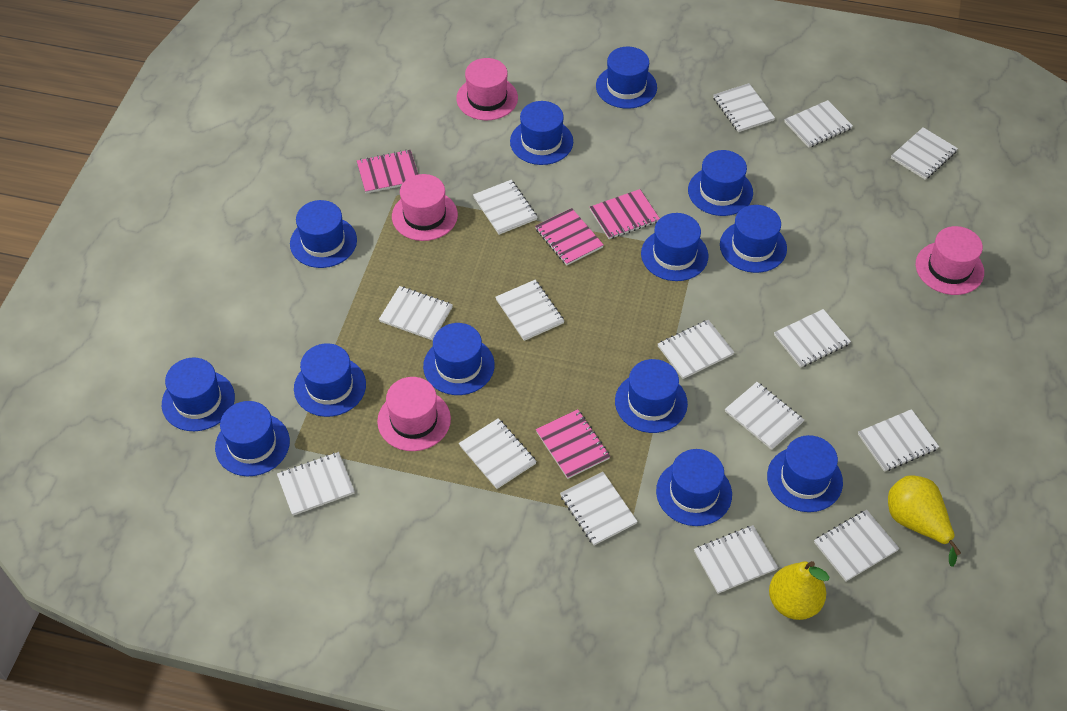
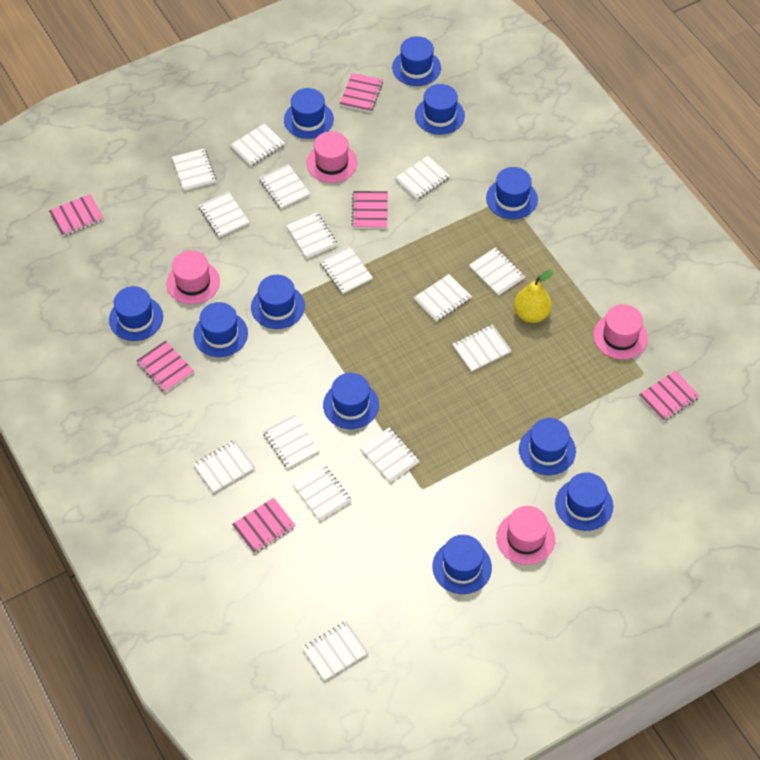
blue hat: 13 -> 11
pink notebook: 4 -> 6
yellow pear: 2 -> 1

